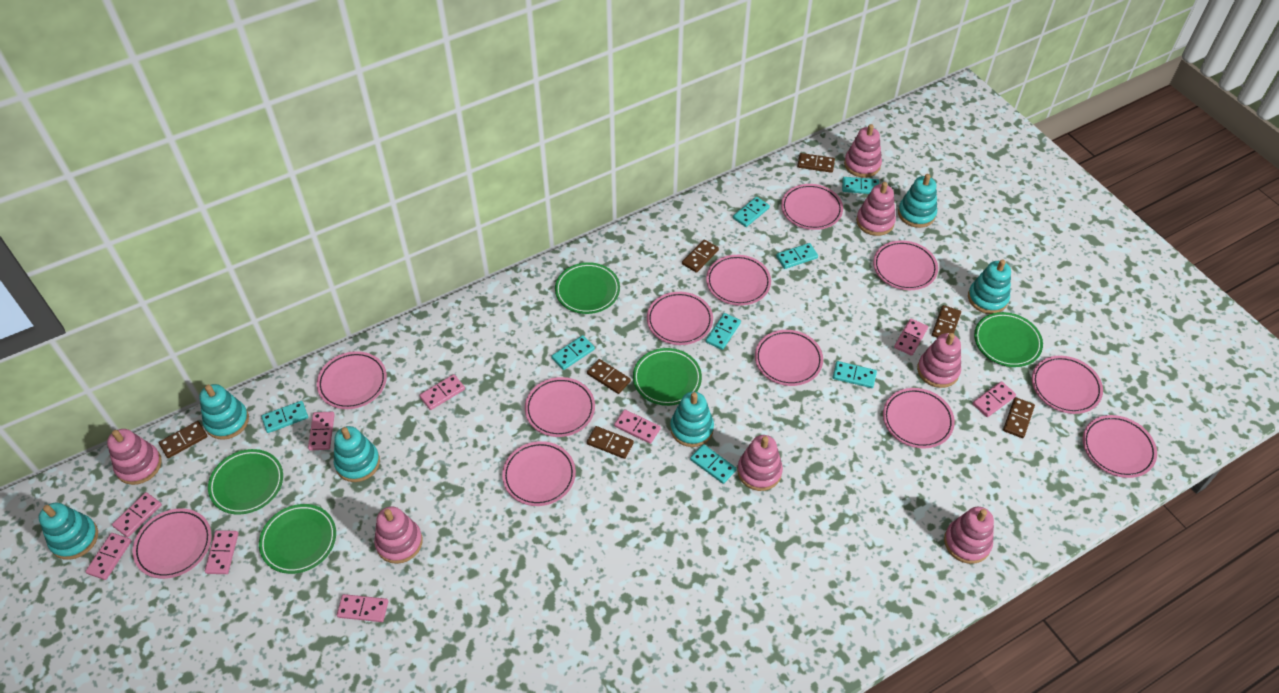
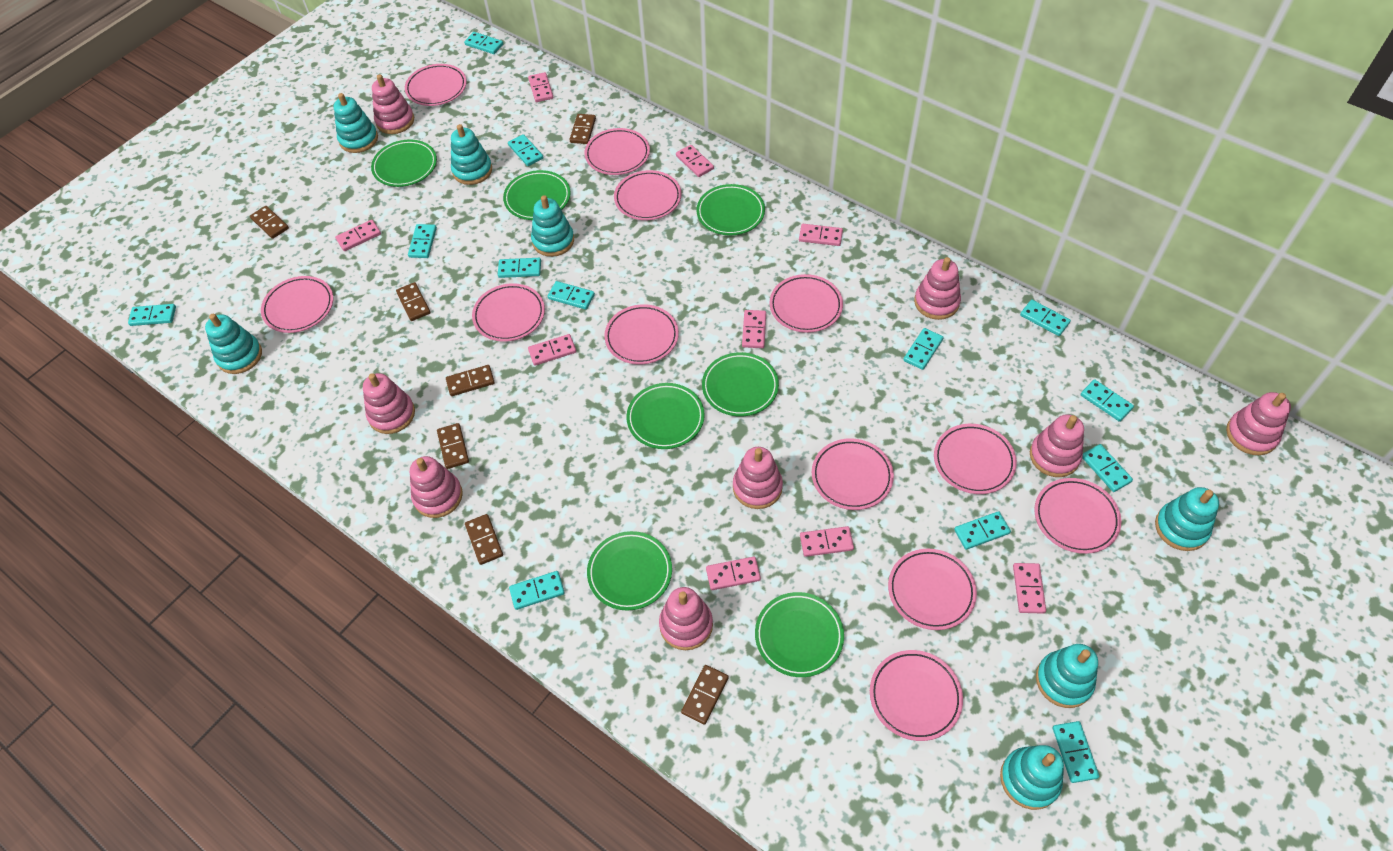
green plate: 5 -> 7
pink stacking toy: 7 -> 8
turquoise domino: 8 -> 13
turquoise stacking toy: 6 -> 7

